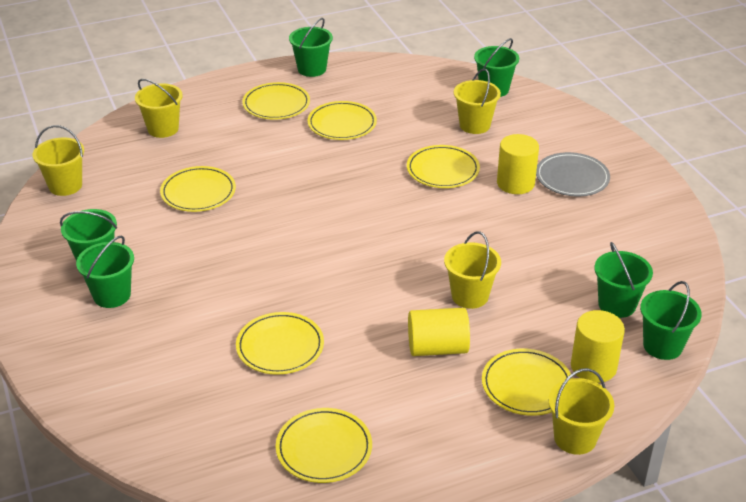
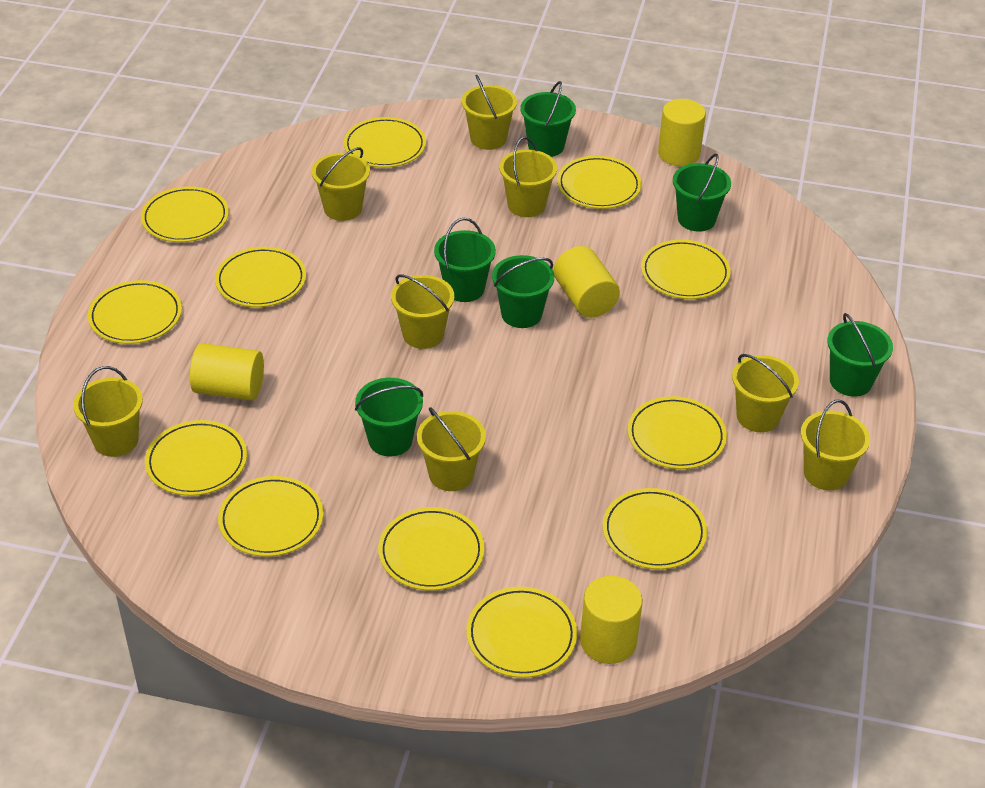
grey plate: 1 -> 0
yellow bucket: 5 -> 8
yellow cylinder: 3 -> 4
yellow plate: 7 -> 12

